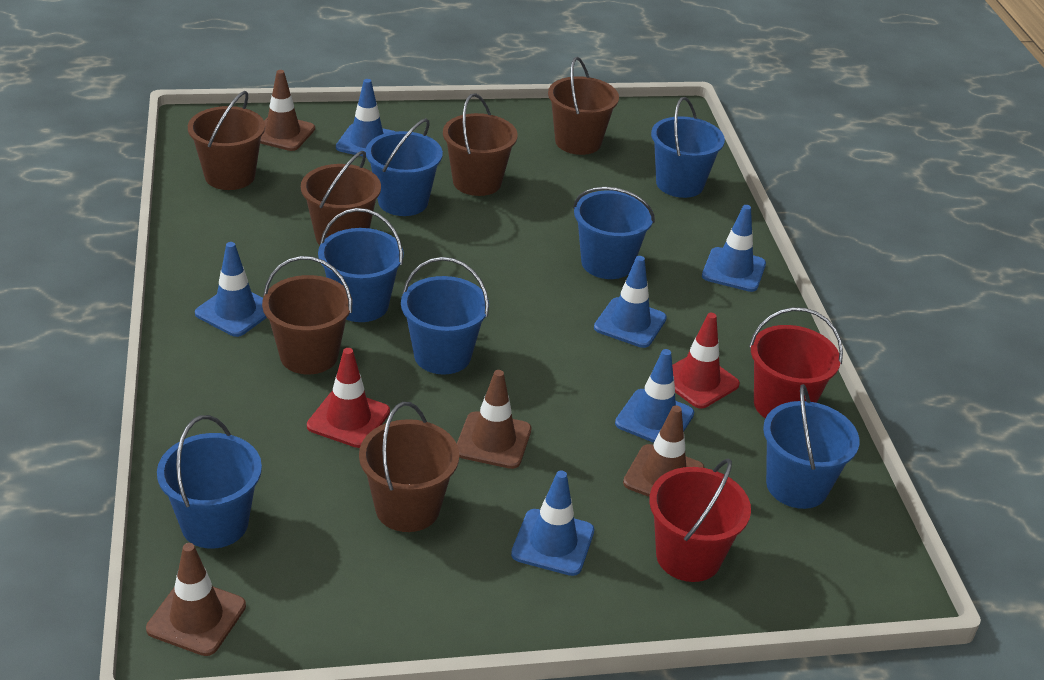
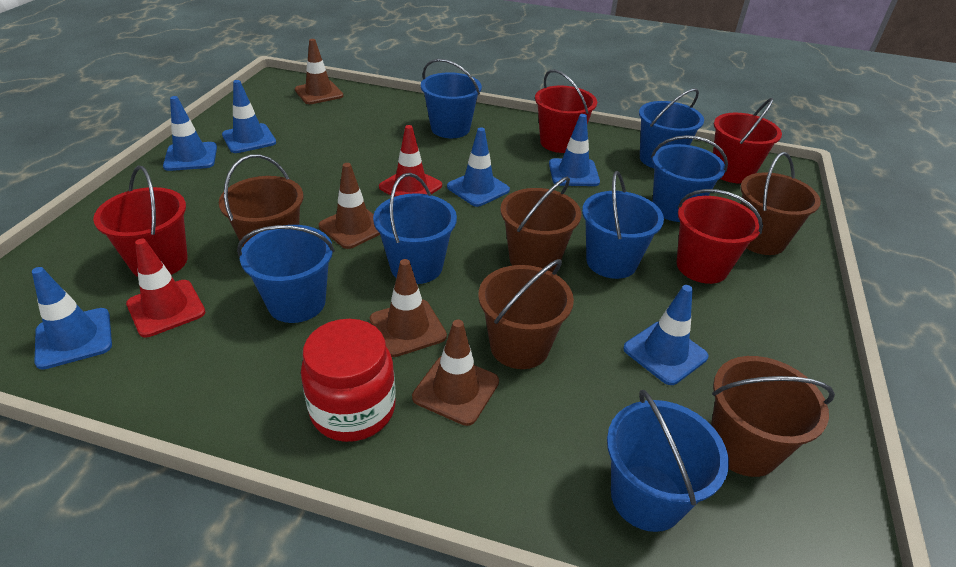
brown bucket: 6 -> 5
red bucket: 2 -> 4
red jar: 0 -> 1

